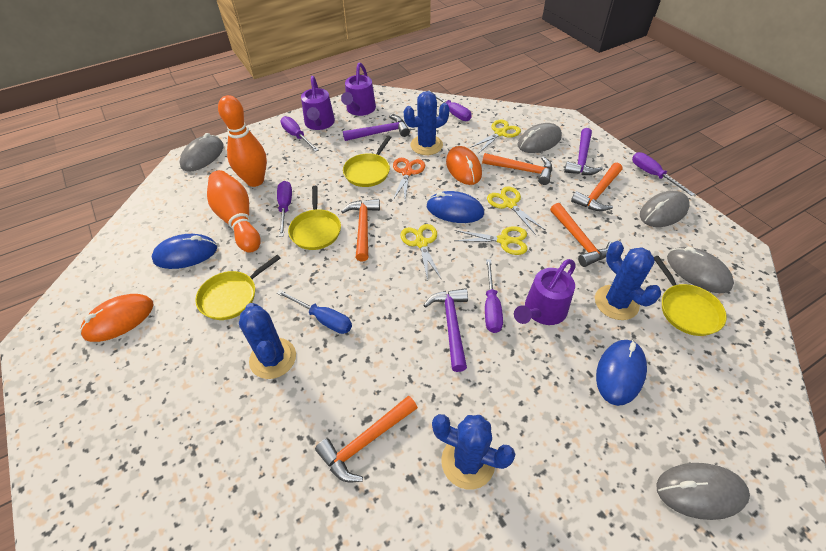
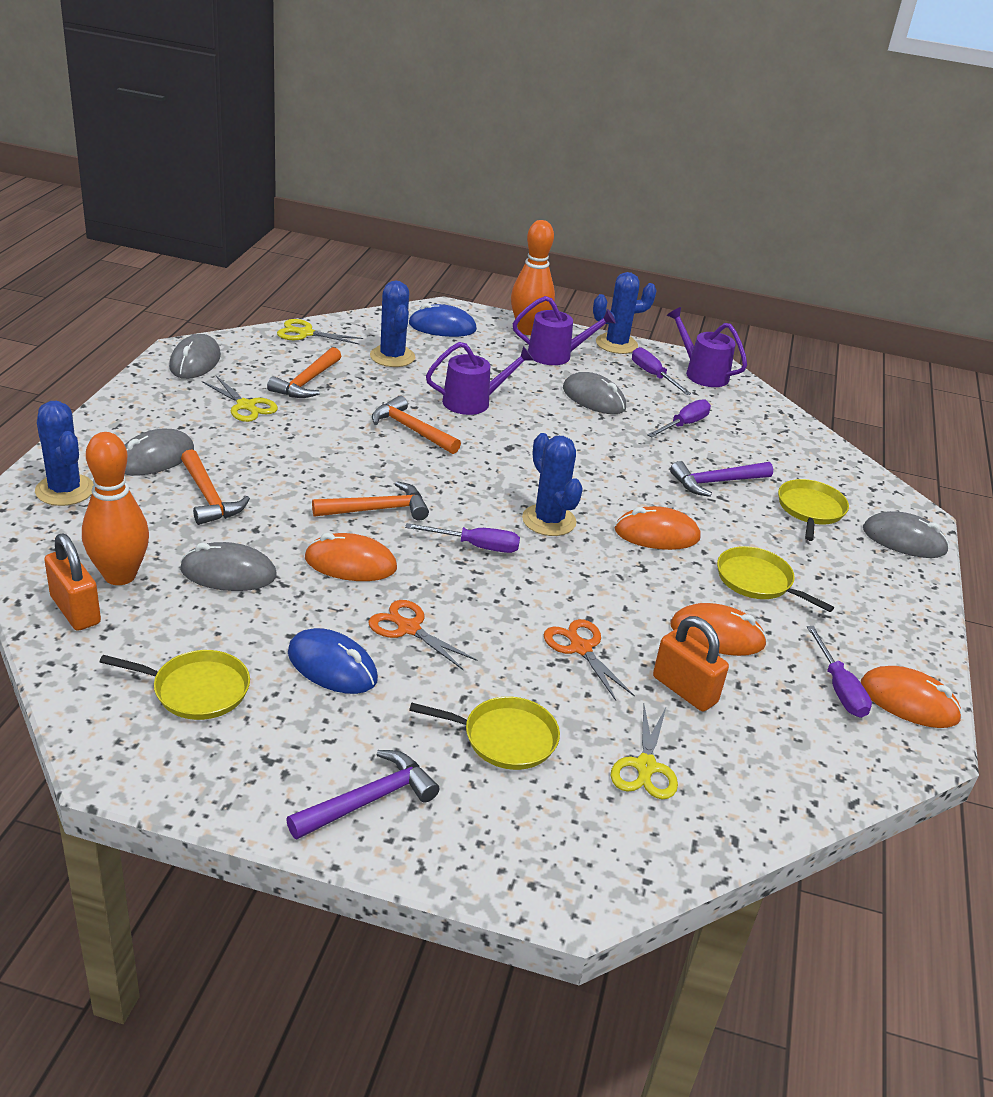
blue mouse: 3 -> 2
blue screwdriver: 1 -> 0
orange hammer: 5 -> 4
orange mouse: 2 -> 4
orange padlock: 0 -> 2
orange scissors: 1 -> 2
purple hammer: 3 -> 2
purple screwdriver: 5 -> 4
yellow scissors: 4 -> 3

